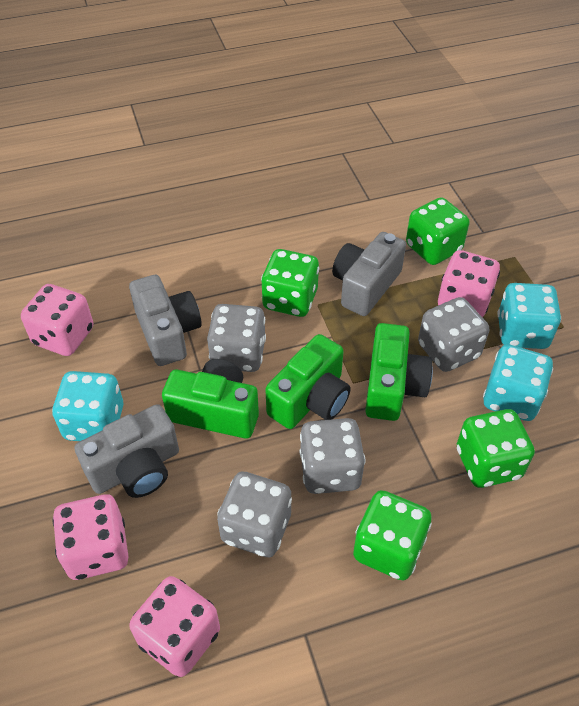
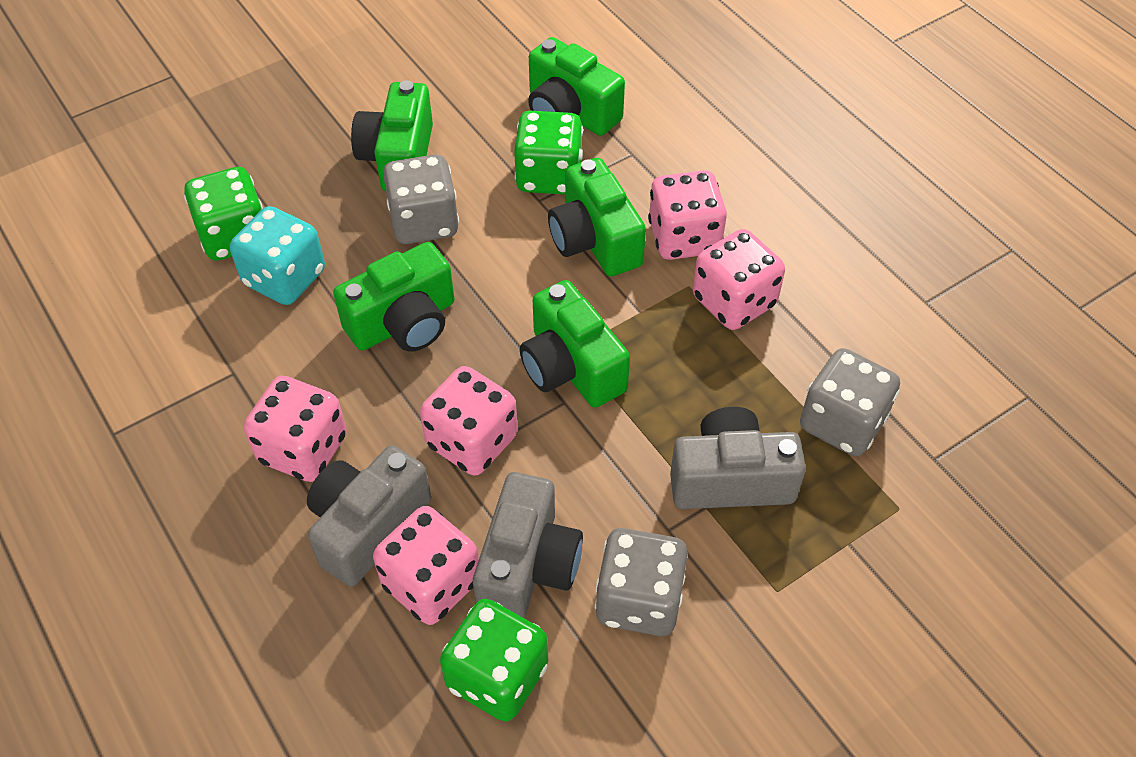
green camera: 3 -> 5
green dice: 4 -> 3
grey dice: 4 -> 3
pink dice: 4 -> 5
turquoise dice: 3 -> 1

